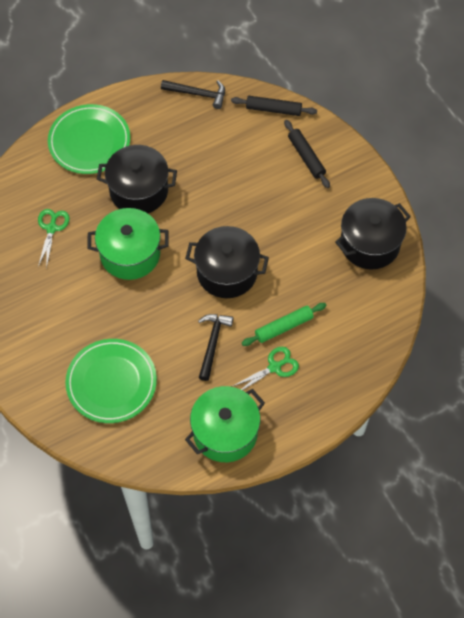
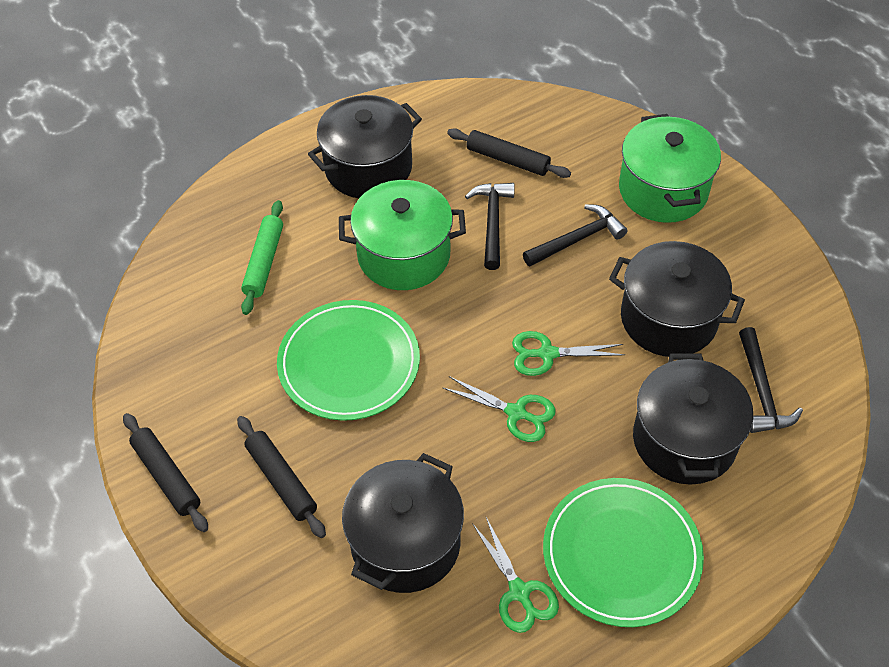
black hammer: 2 -> 3
black pot: 3 -> 4
black rolling pin: 2 -> 3
green scissors: 2 -> 3

